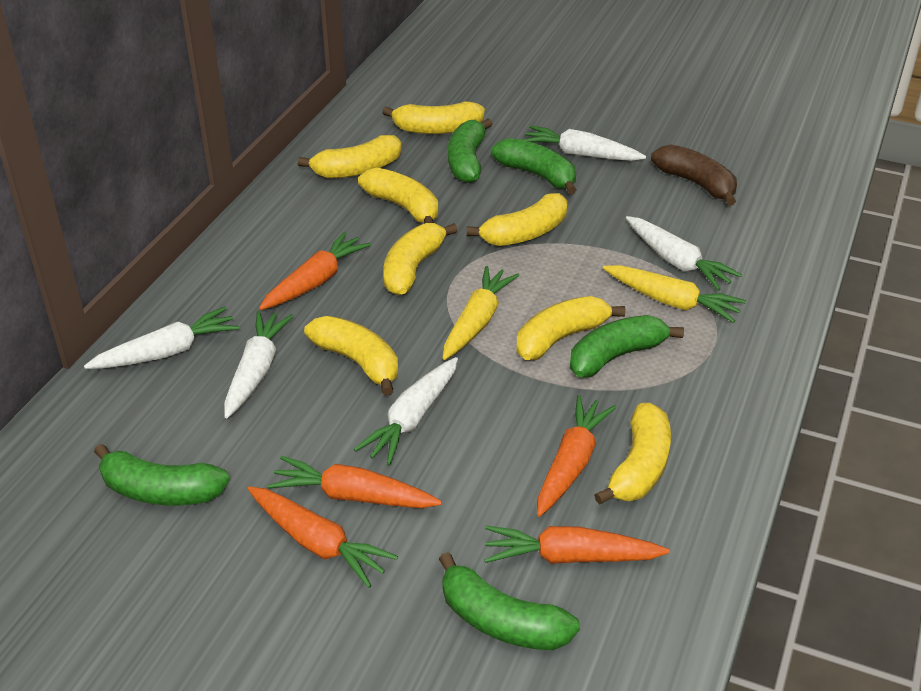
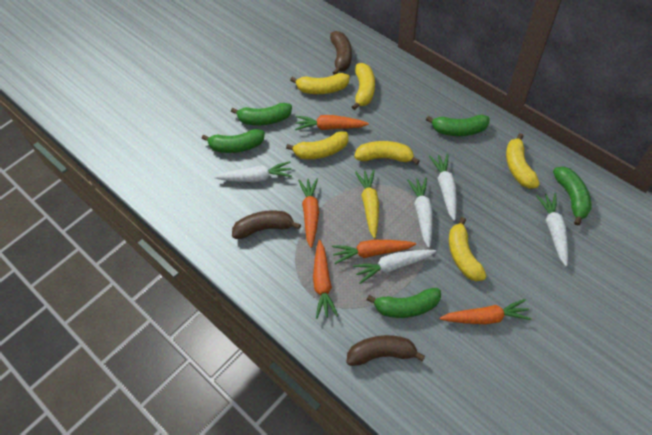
brown banana: 1 -> 3
yellow banana: 8 -> 6
yellow carrot: 2 -> 1

